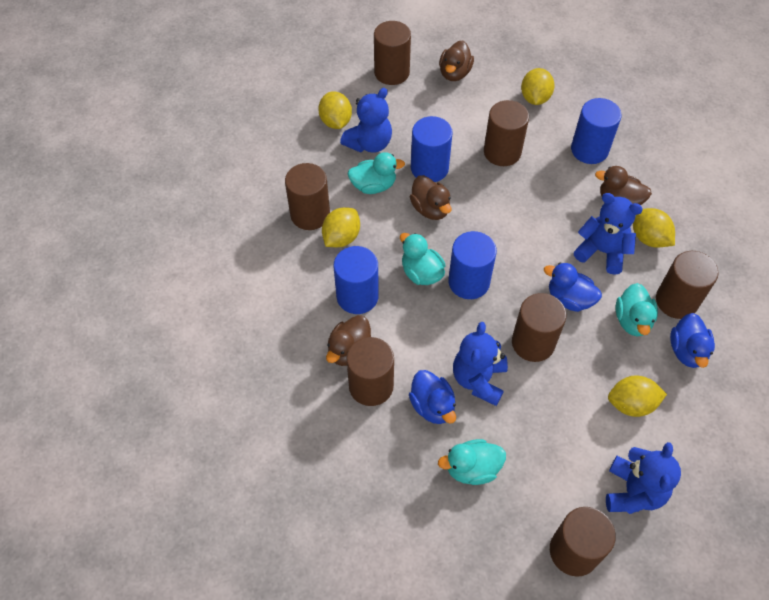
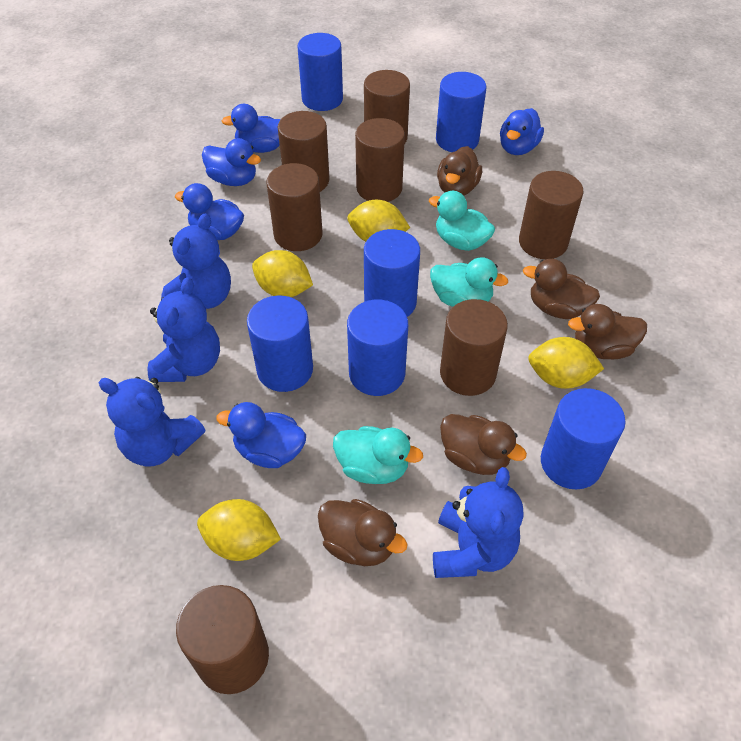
blue cylinder: 4 -> 6
blue duck: 3 -> 5
brown duck: 4 -> 5
turquoise duck: 4 -> 3
yellow lemon: 5 -> 4

